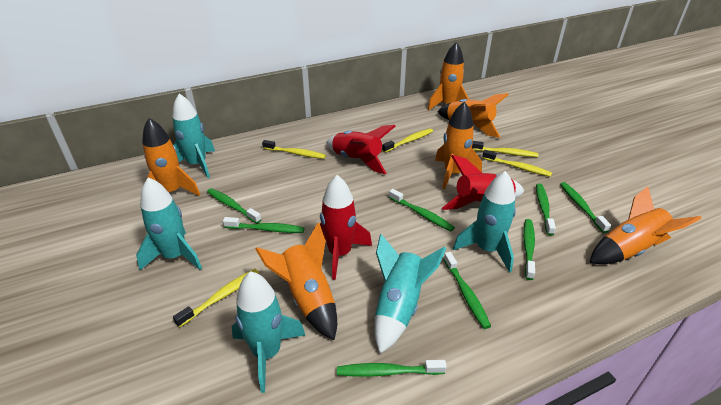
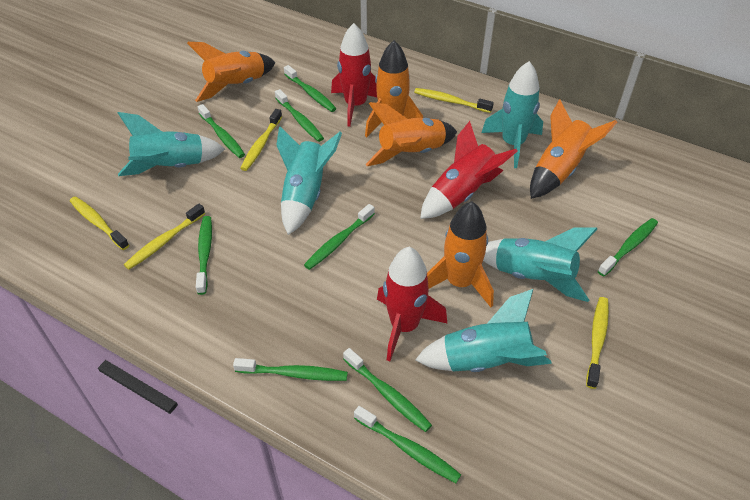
green toothbrush: 8 -> 9
orange rocket: 6 -> 5

